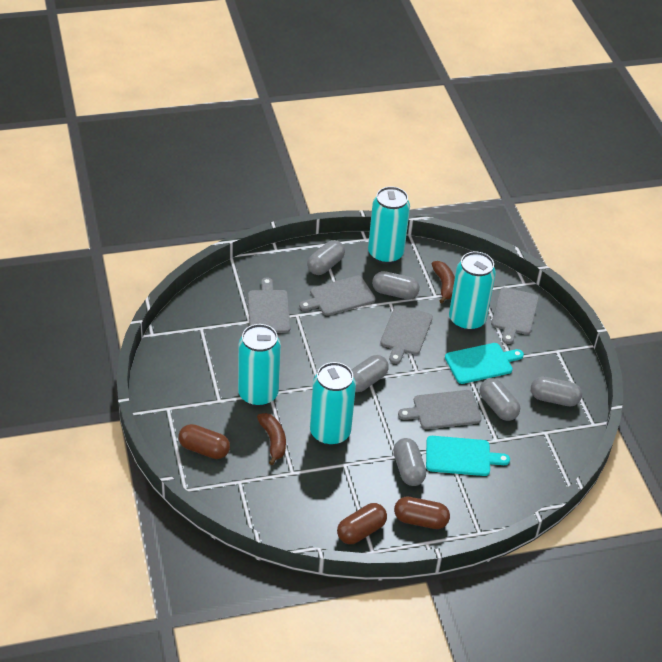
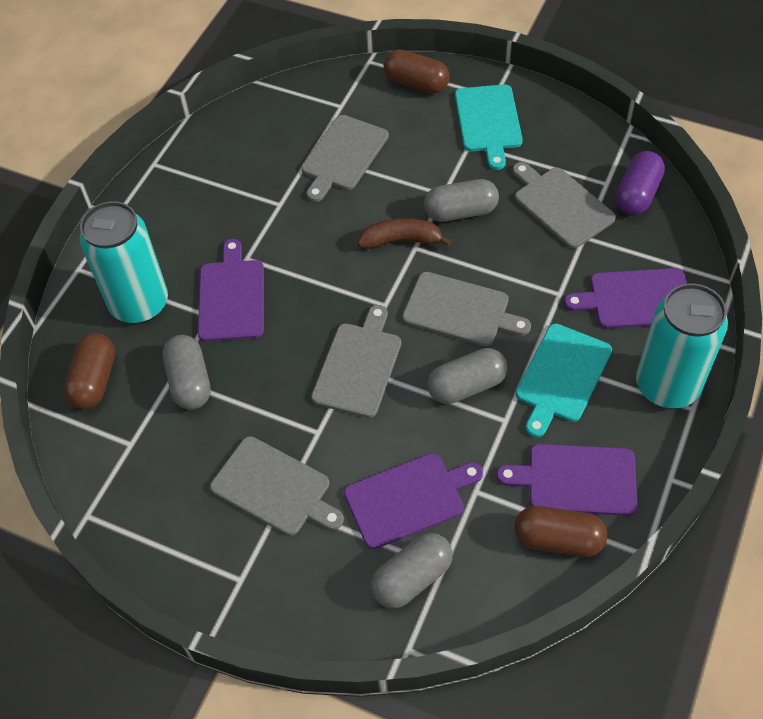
brown banana: 2 -> 1
grey capsule: 6 -> 4
purple capsule: 0 -> 1
purple cutting board: 0 -> 4
turquoise can: 4 -> 2

